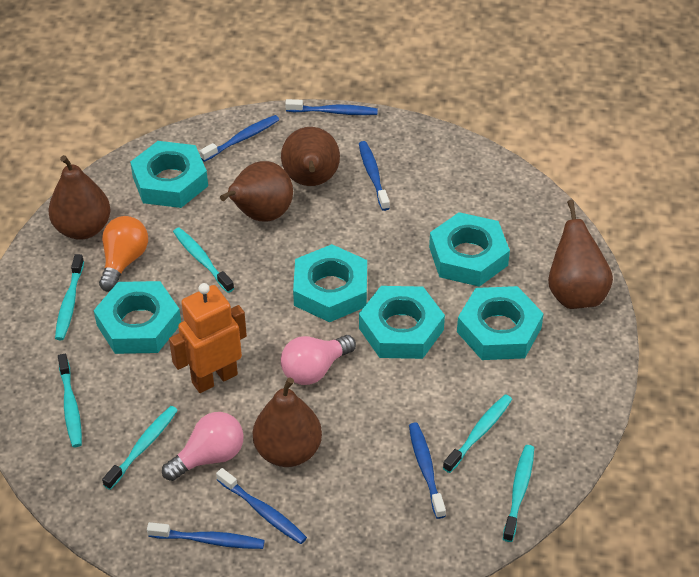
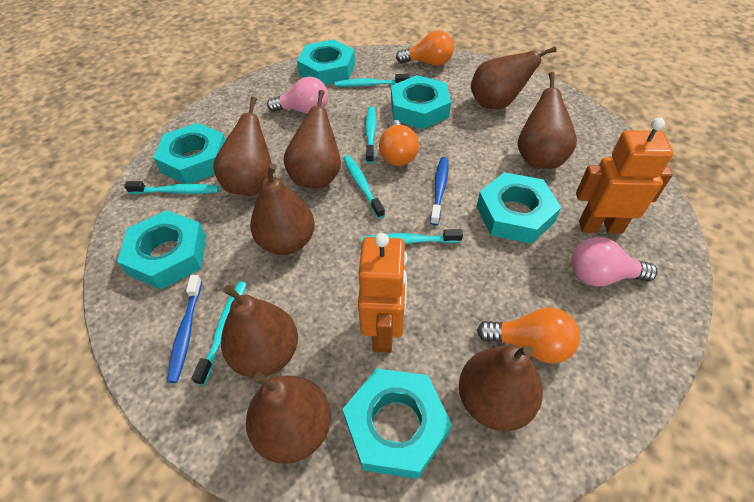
blue toothbrush: 6 -> 2
brown pear: 5 -> 8
orange light bulb: 1 -> 3
orange robot: 1 -> 2

